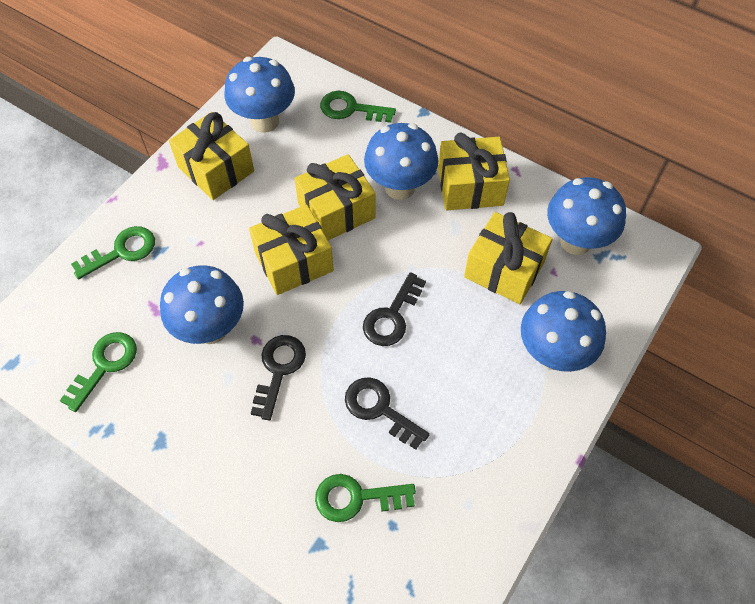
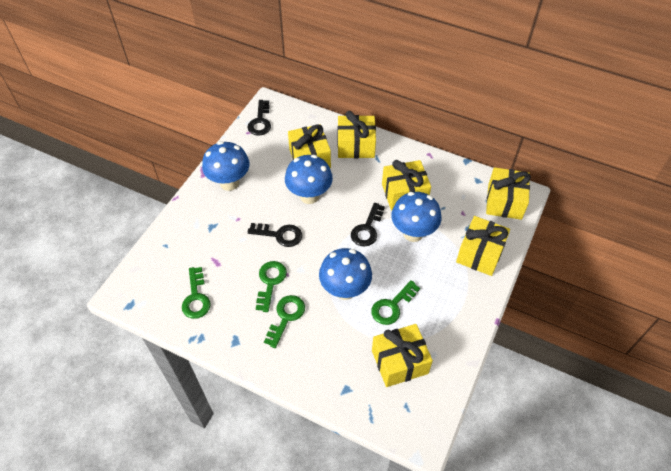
blue mushroom: 5 -> 4
yellow gift: 5 -> 6

